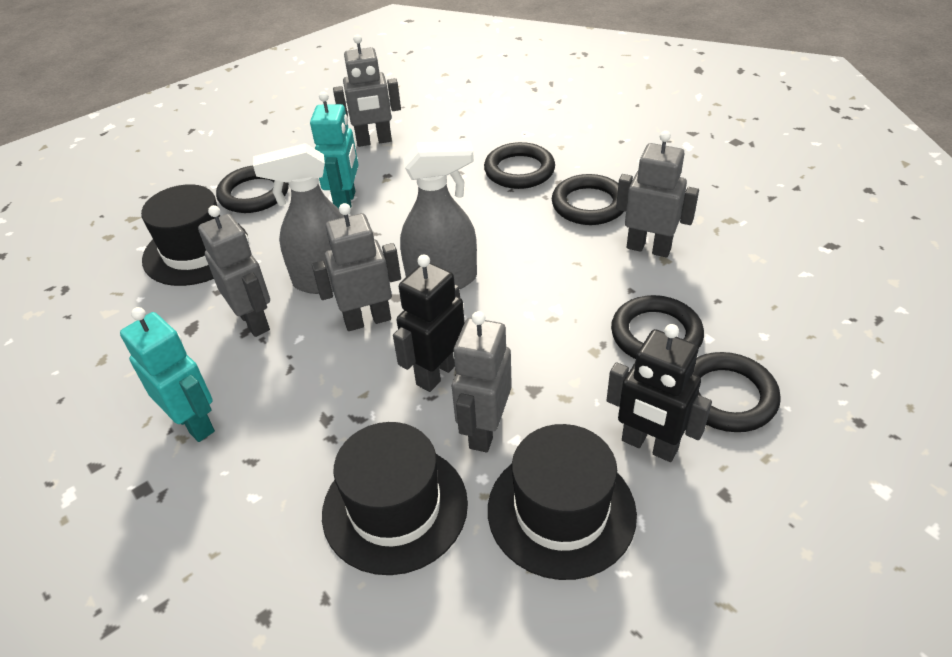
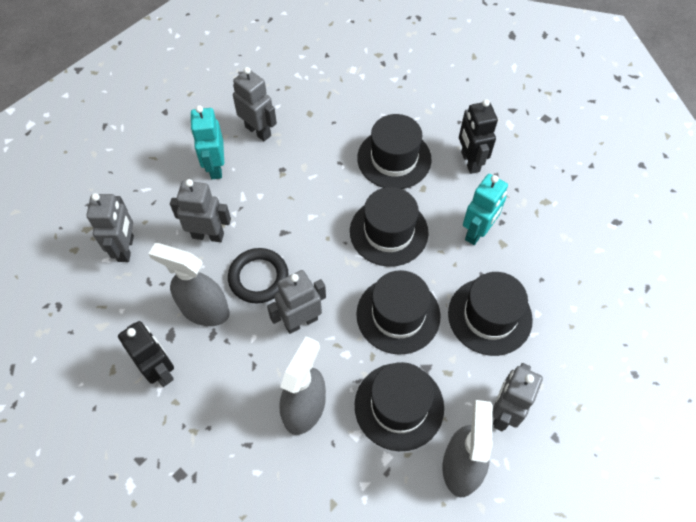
black hat: 3 -> 5
black ring: 5 -> 1
grey spray bottle: 2 -> 3

